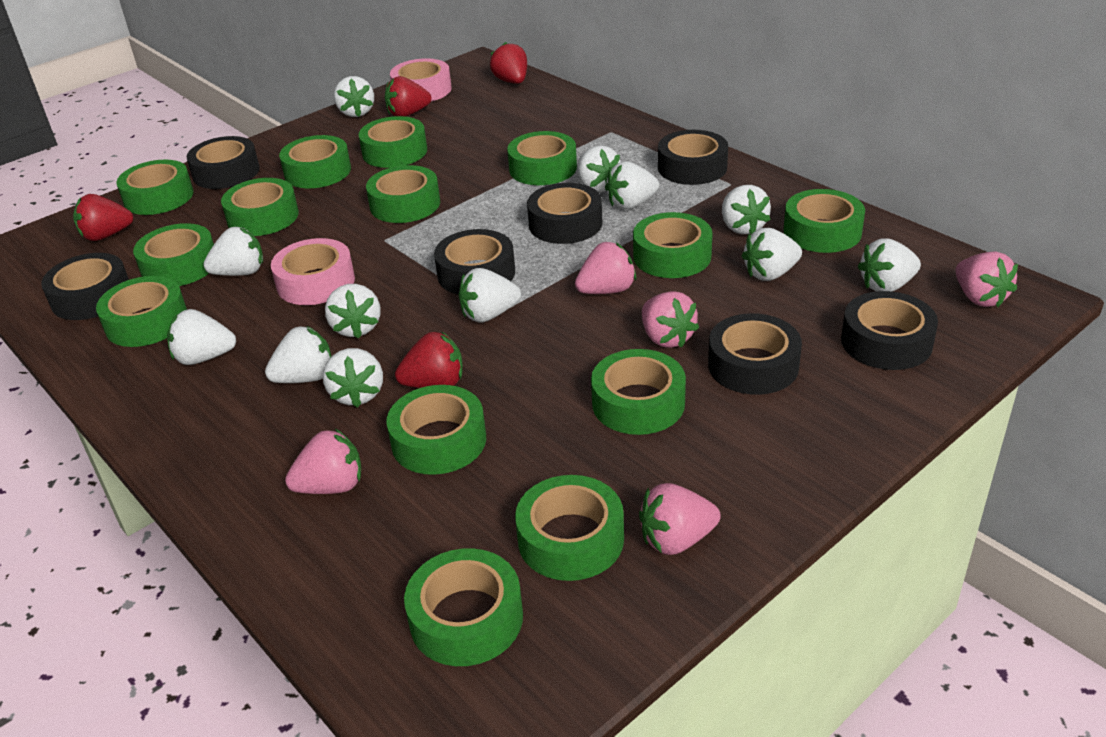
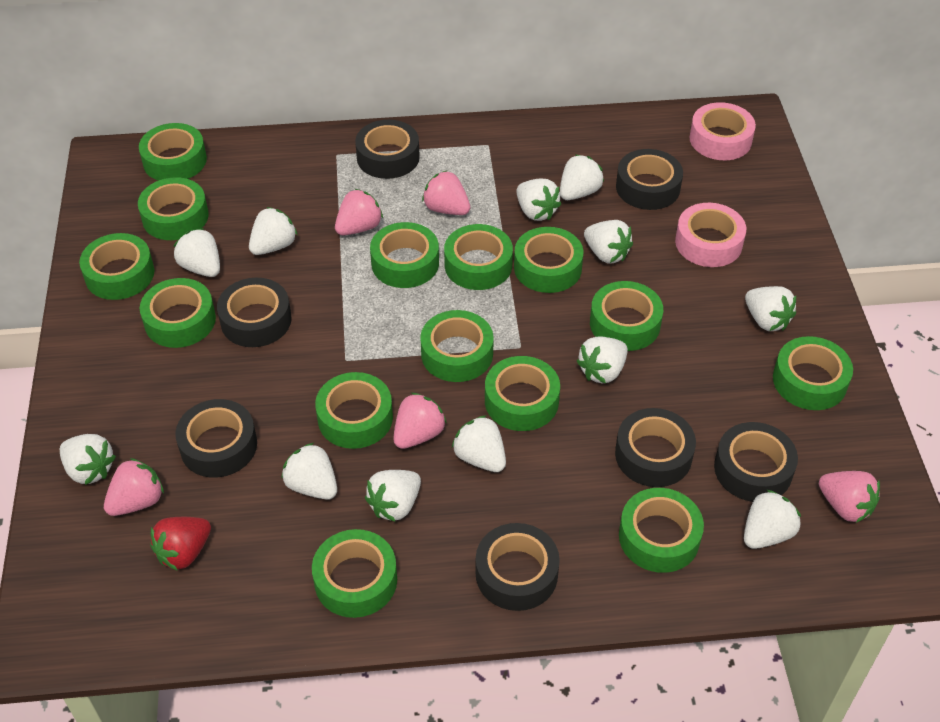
red strawberry: 4 -> 1

